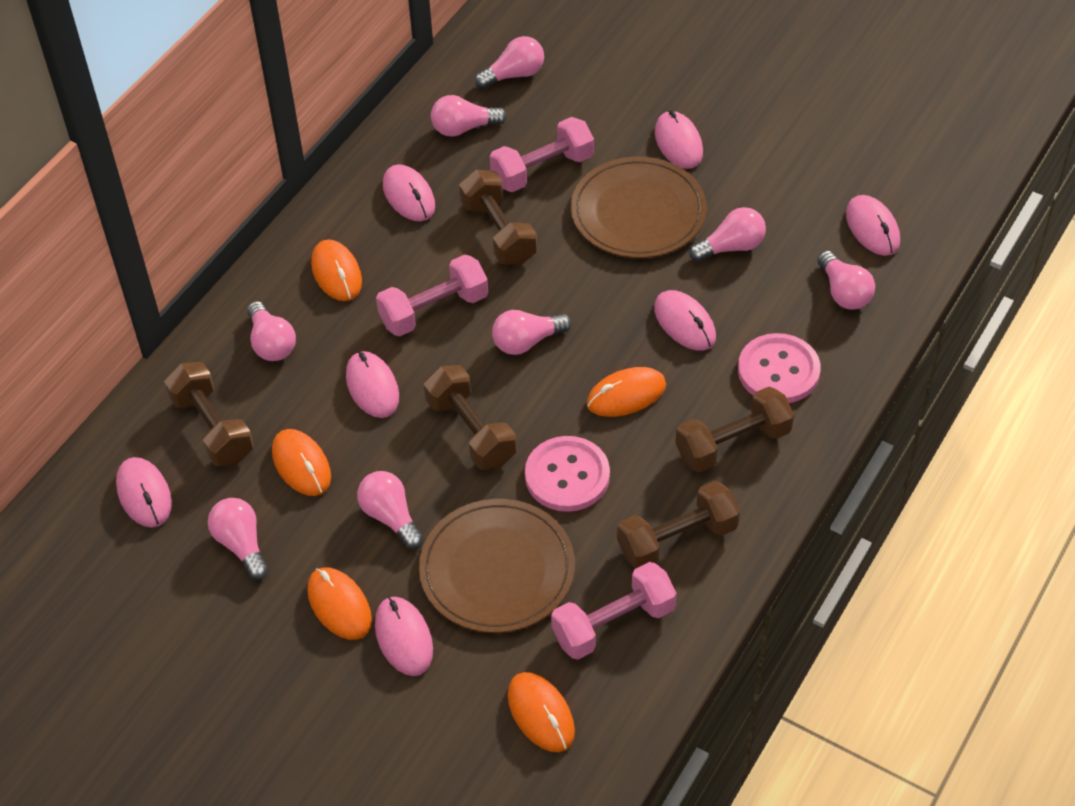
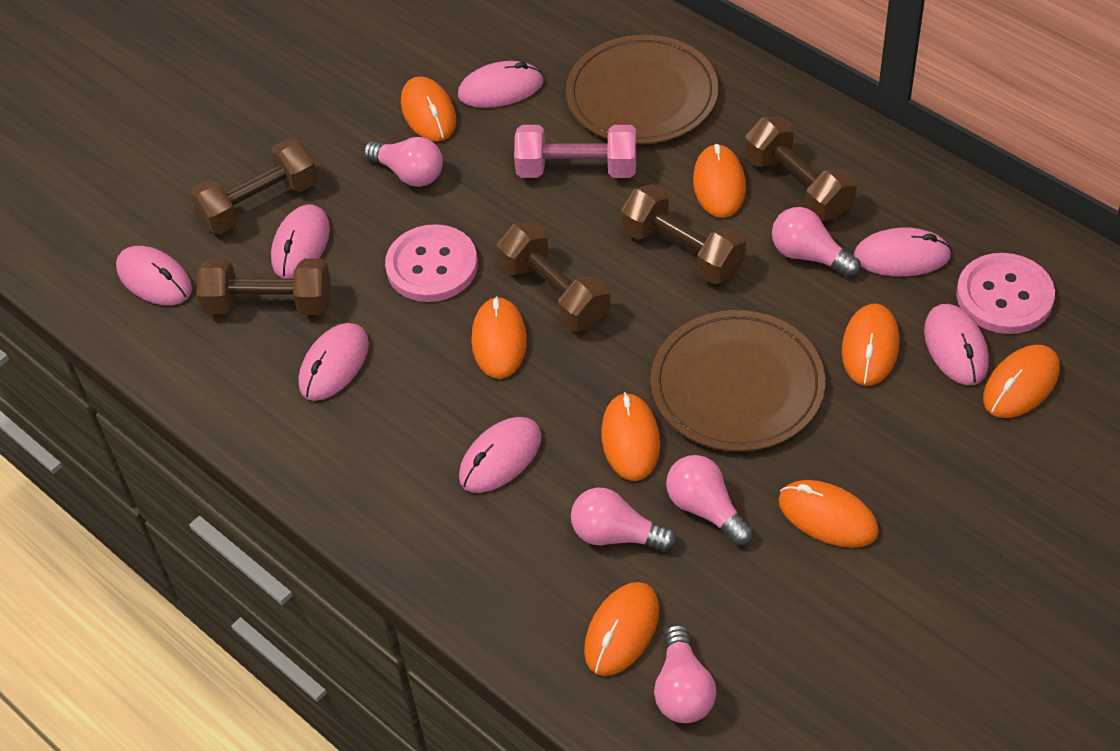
orange mouse: 5 -> 8
pink dumbbell: 3 -> 1
pink light bulb: 8 -> 5

